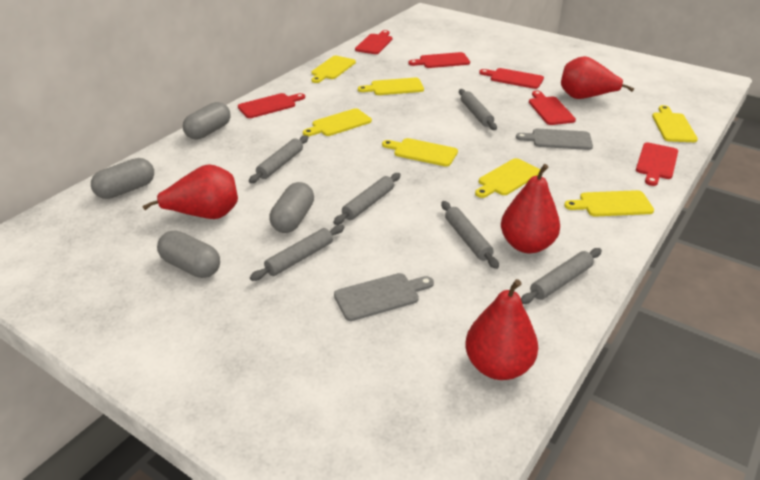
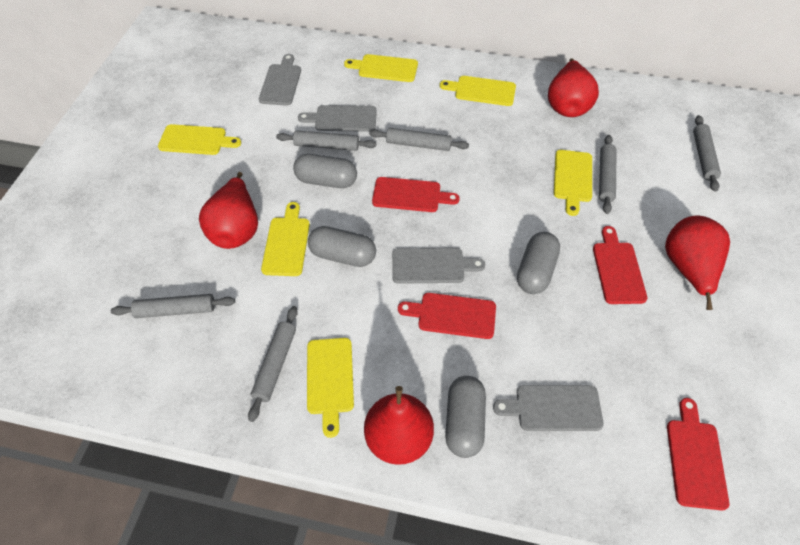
grey cutting board: 2 -> 4
red cutting board: 6 -> 4
yellow cutting board: 7 -> 6

